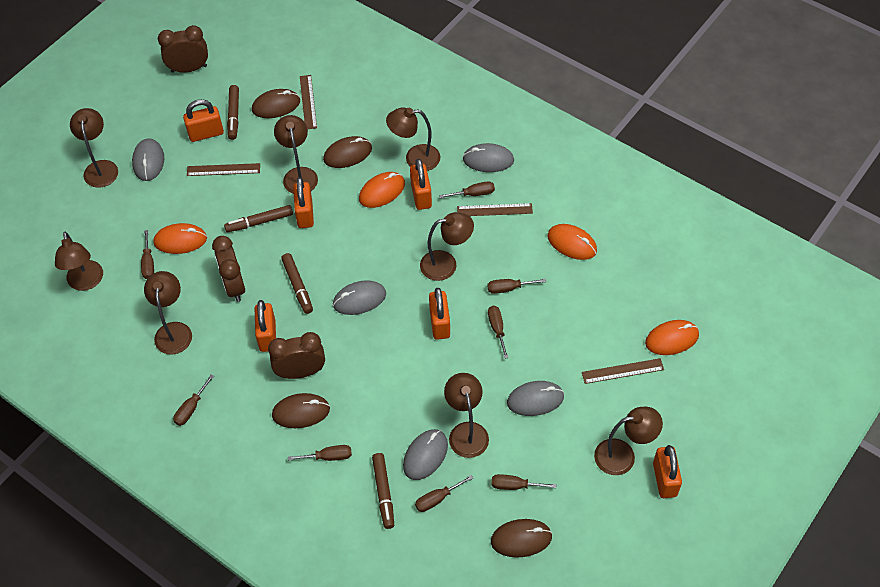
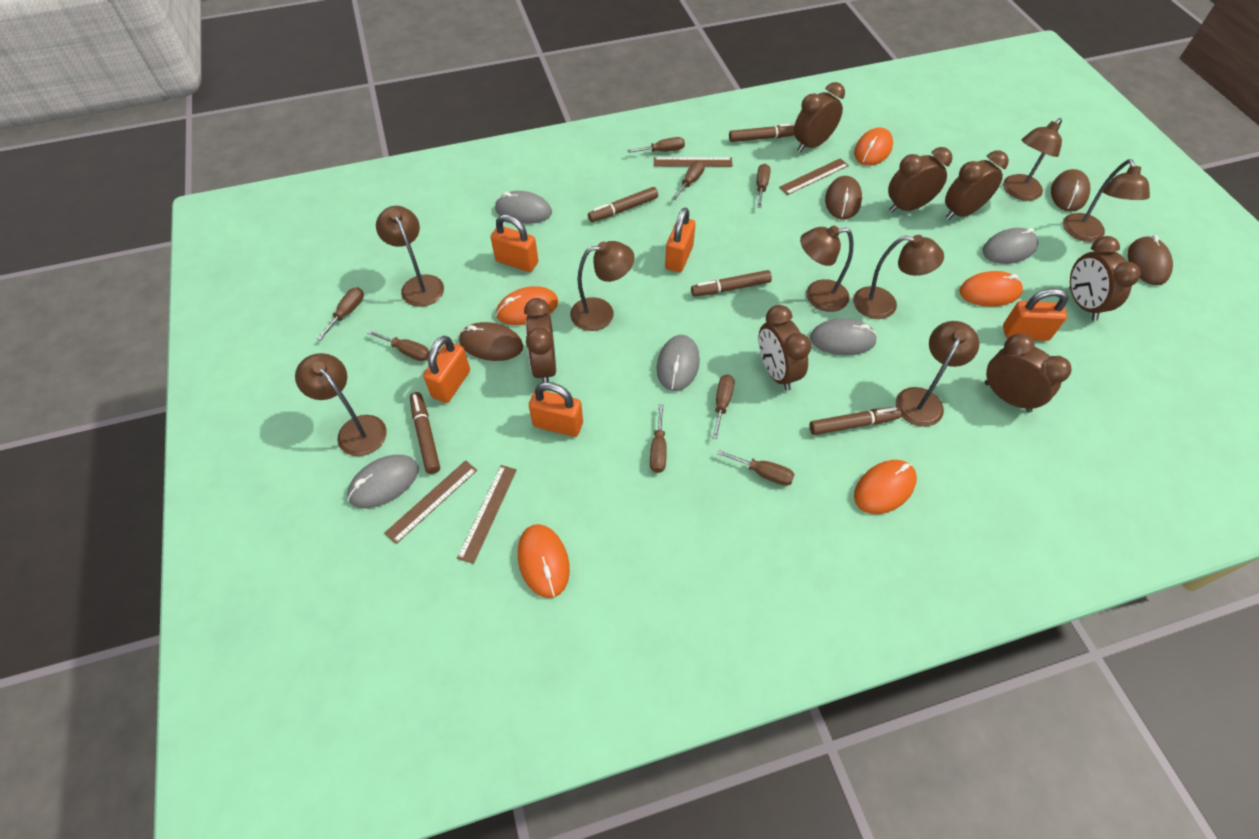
brown clock: 3 -> 7
brown marker: 4 -> 5
orange mouse: 4 -> 5
orange padlock: 6 -> 5

